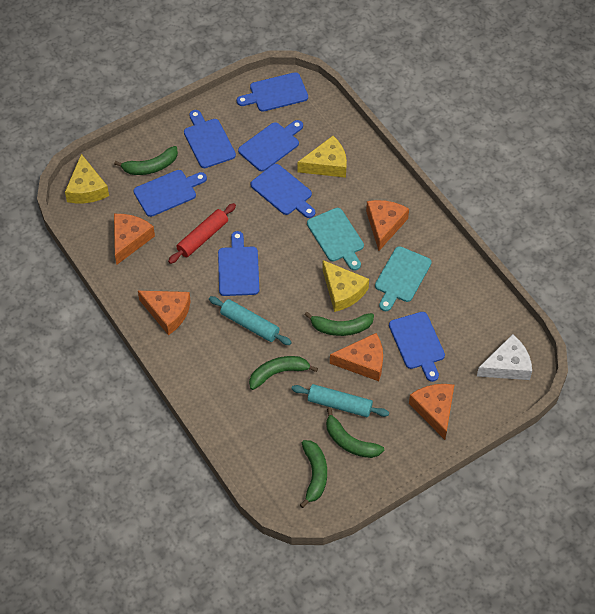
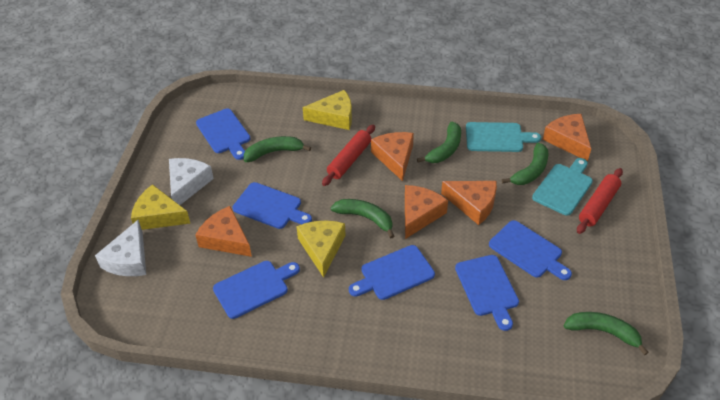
blue cutting board: 7 -> 6
red rolling pin: 1 -> 2
turquoise rolling pin: 2 -> 0
white cheese: 1 -> 2

